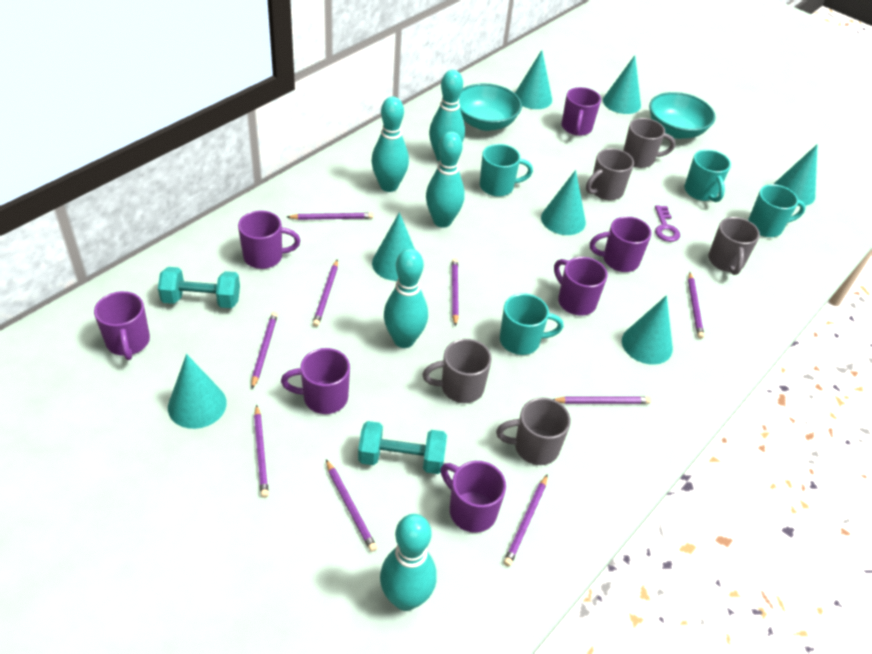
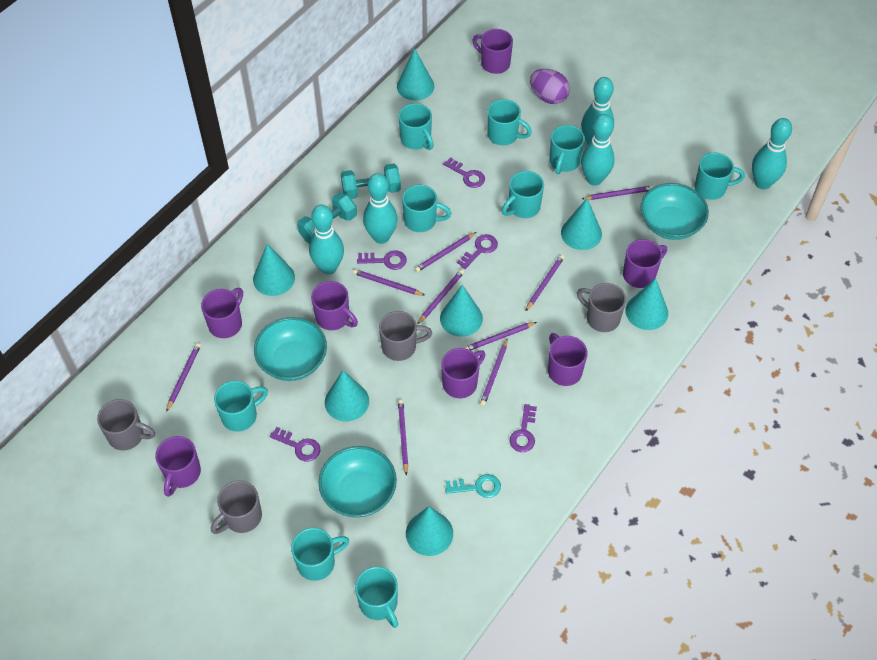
grey mug: 5 -> 4
purple egg: 0 -> 1
purple key: 1 -> 5
turquoise bowl: 2 -> 3
turquoise key: 0 -> 1
turquoise mug: 4 -> 9

